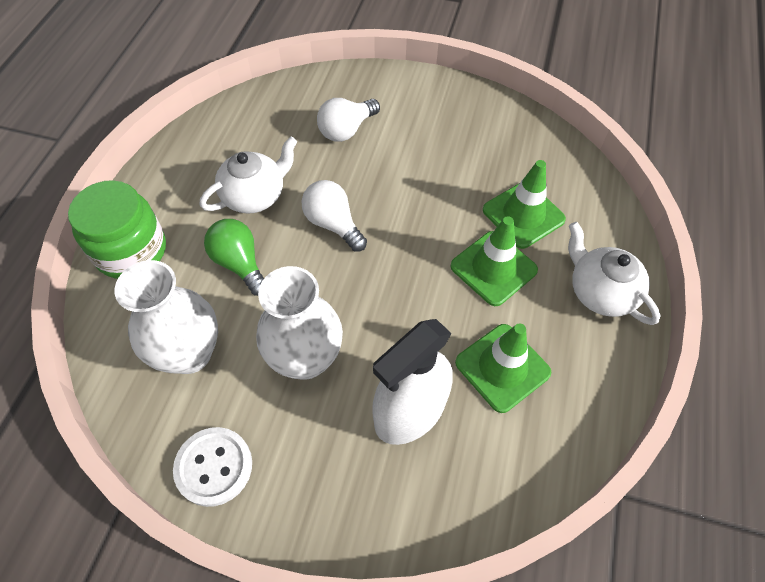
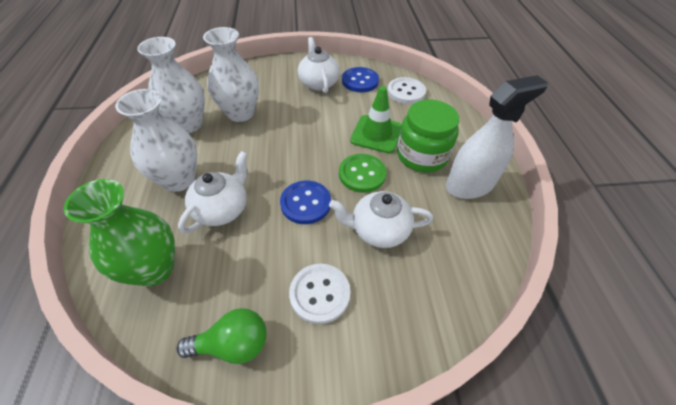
blue button: 0 -> 2
green button: 0 -> 1
green traffic cone: 3 -> 1
green vase: 0 -> 1
white button: 1 -> 2
white light bulb: 2 -> 0
white teapot: 2 -> 3
white vase: 2 -> 3

